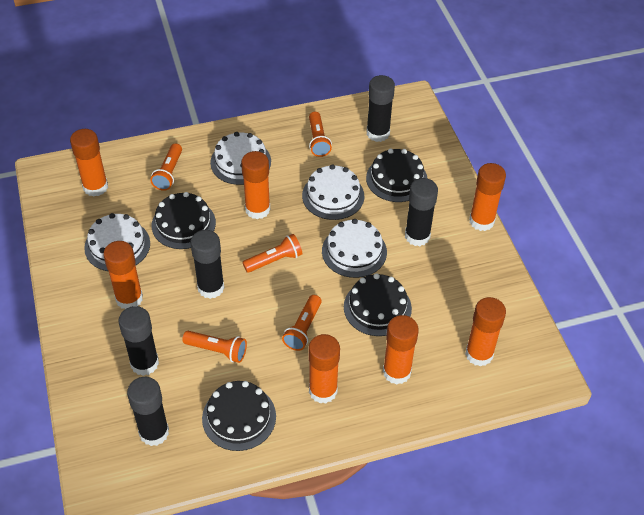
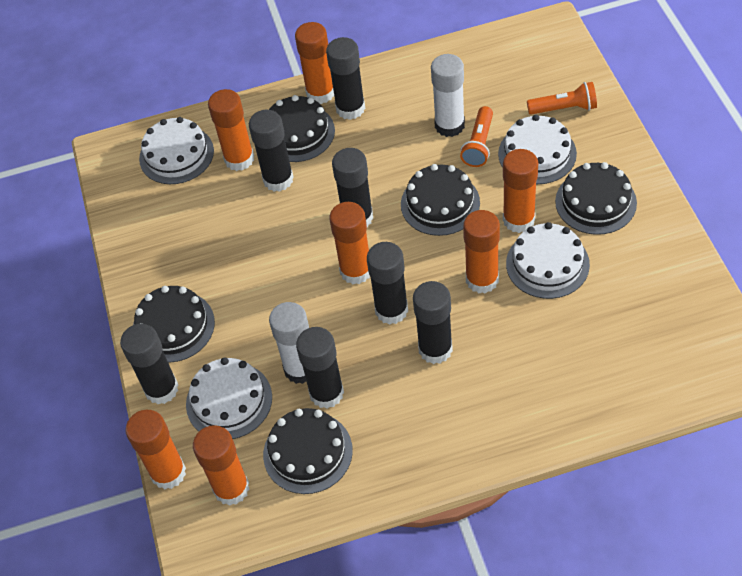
black cake: 4 -> 5
black glue stick: 5 -> 7
orange flashlight: 5 -> 2
white glue stick: 0 -> 2

